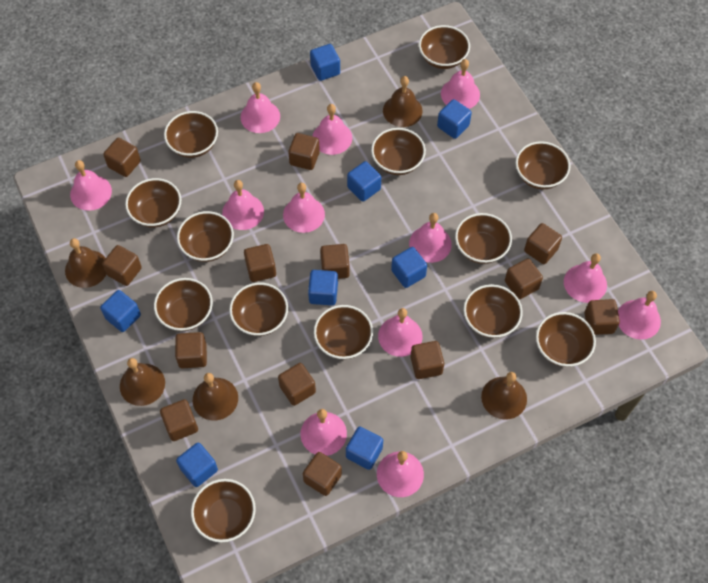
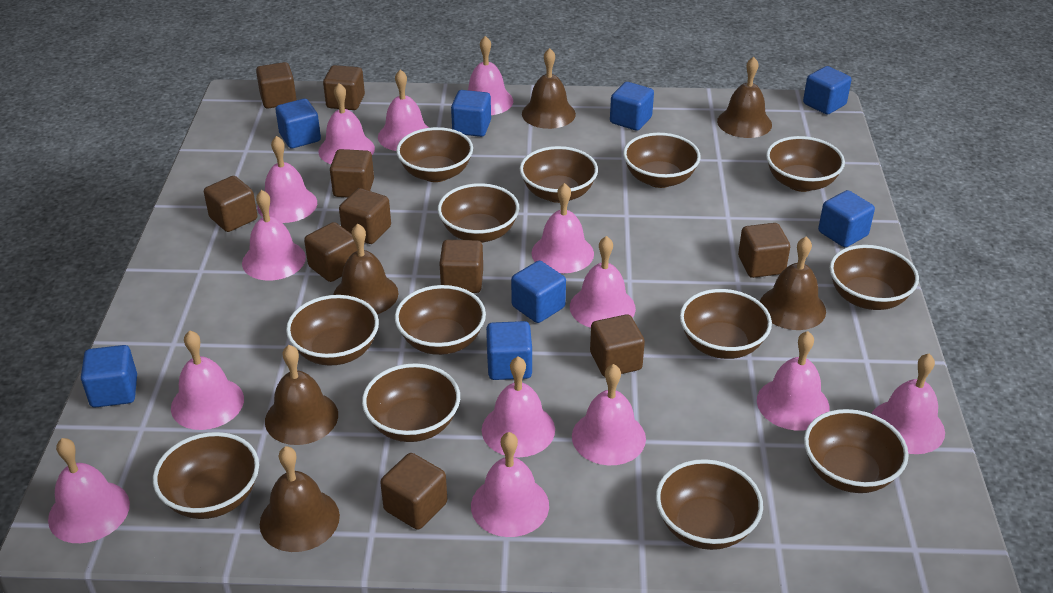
brown bell: 5 -> 6
brown cube: 13 -> 10
pink bell: 12 -> 14

